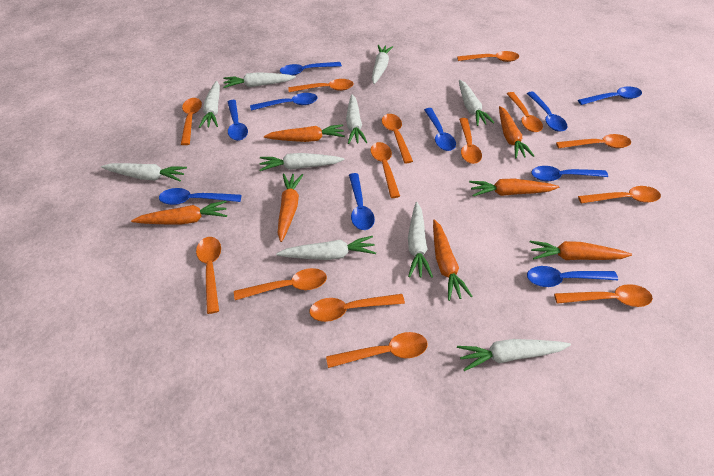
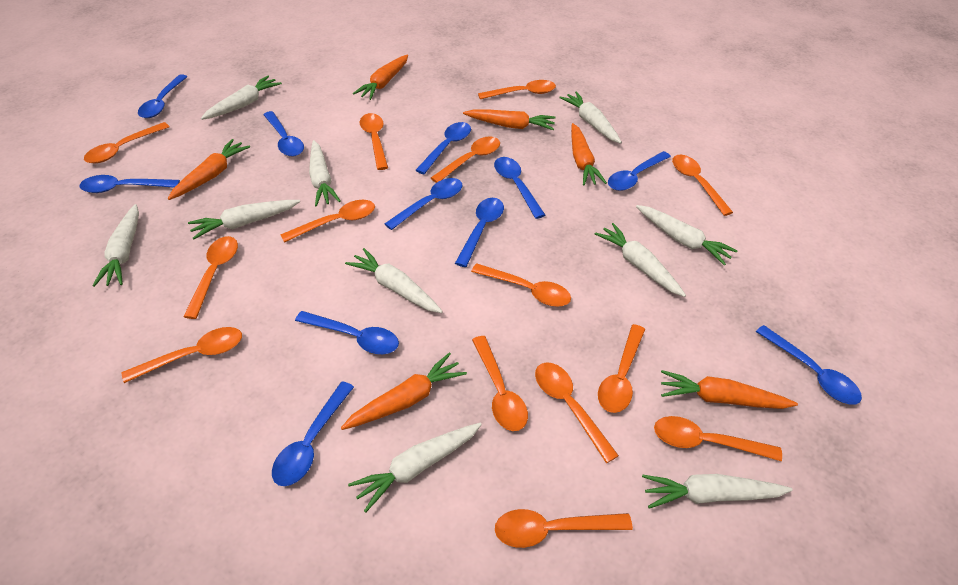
blue spoon: 10 -> 11
orange carrot: 7 -> 6

